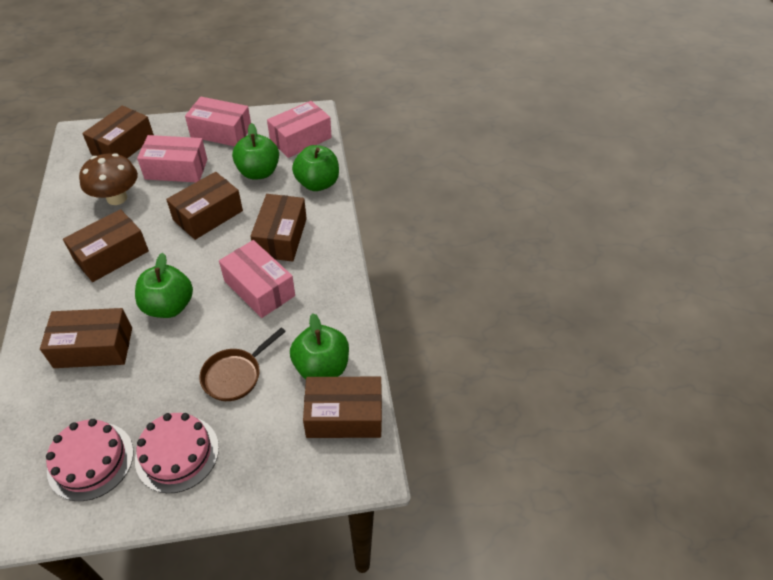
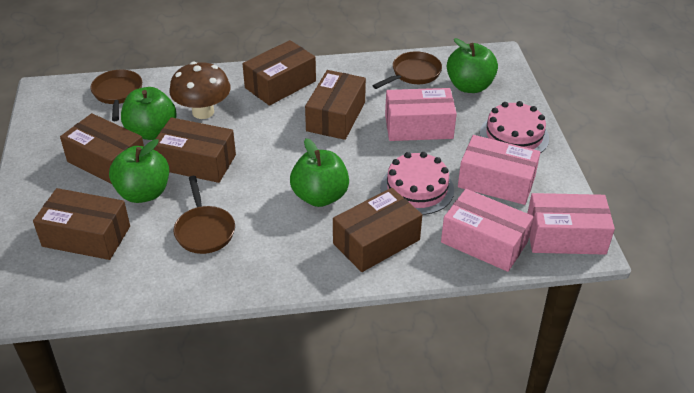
brown pan: 1 -> 3

